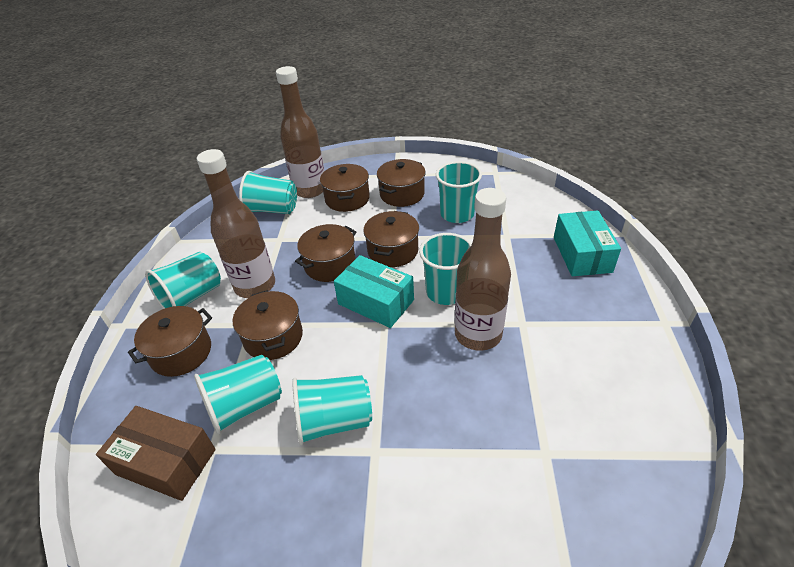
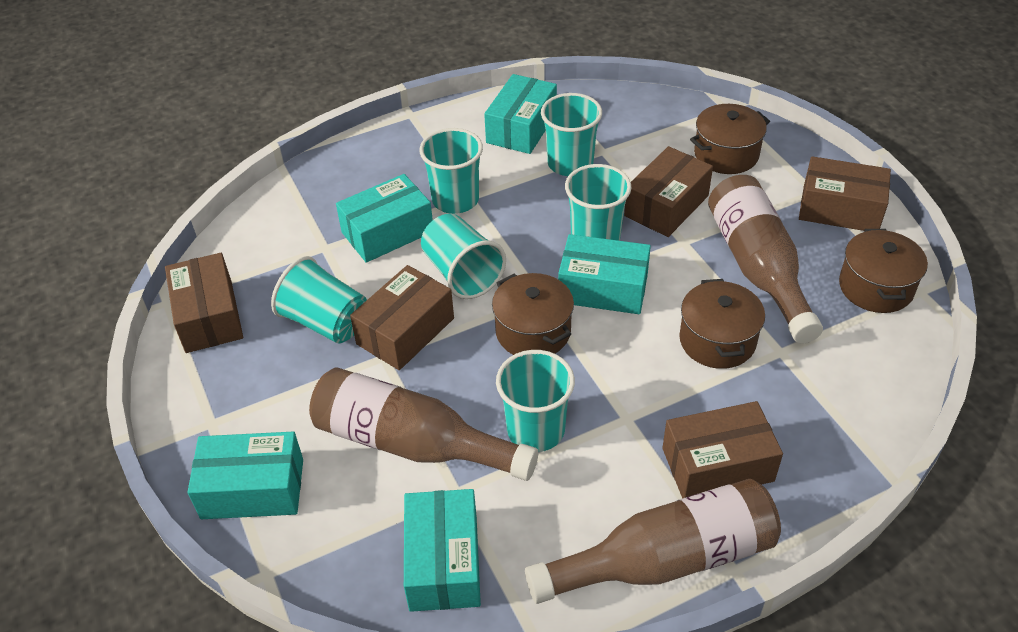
brown box: 1 -> 5
brown pot: 6 -> 4
turquoise box: 2 -> 5

